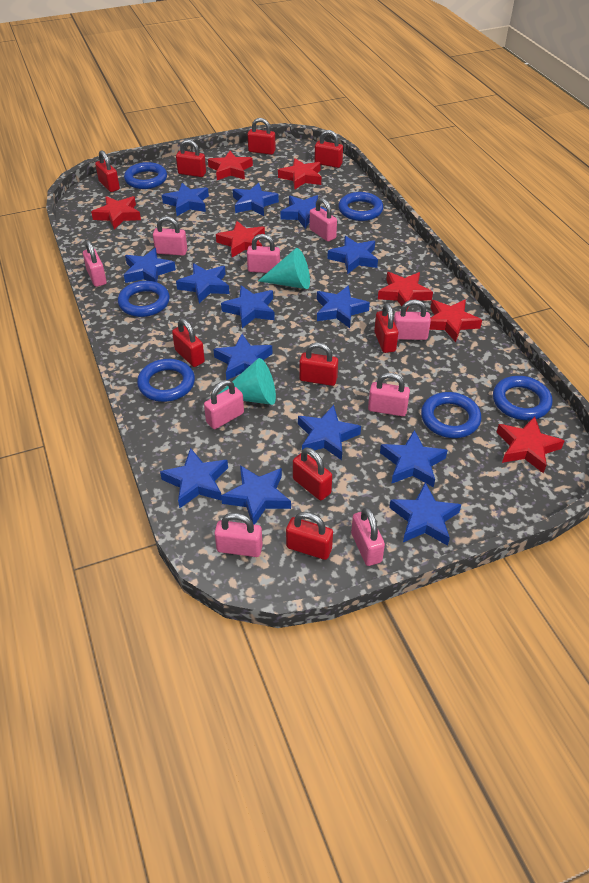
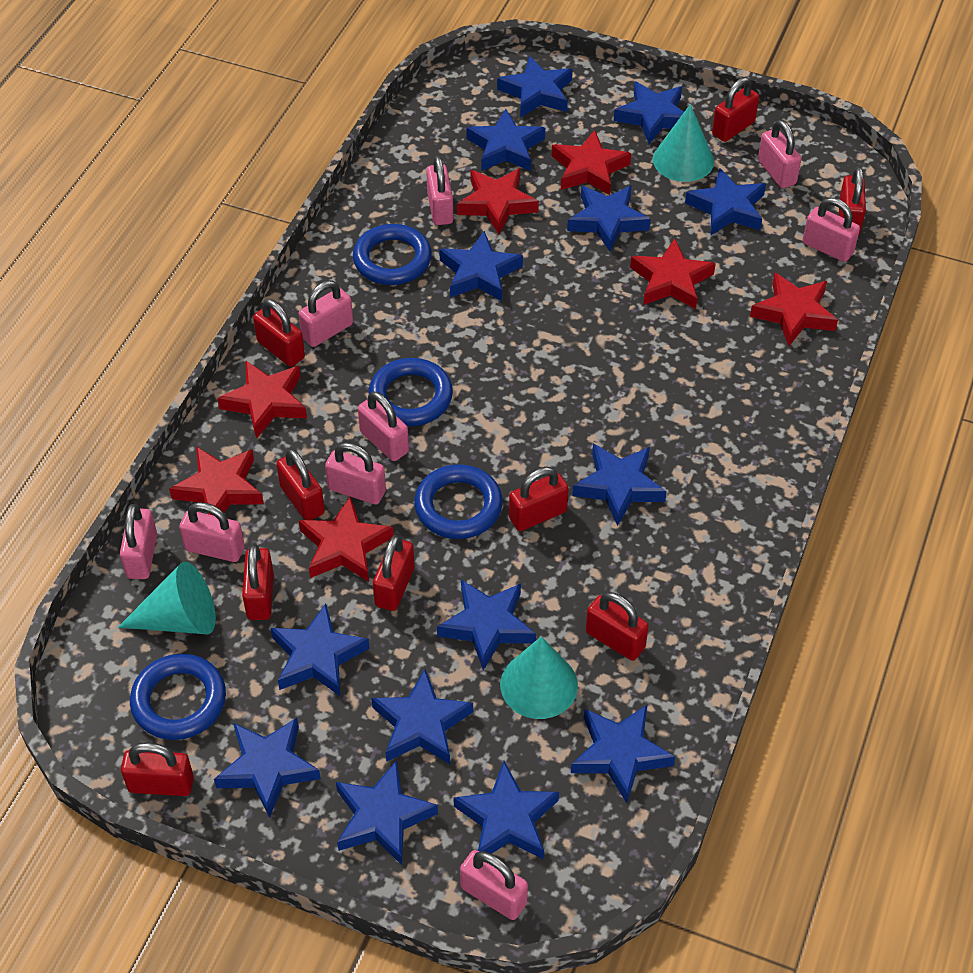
blue ring: 6 -> 4
turquoise cone: 2 -> 3

